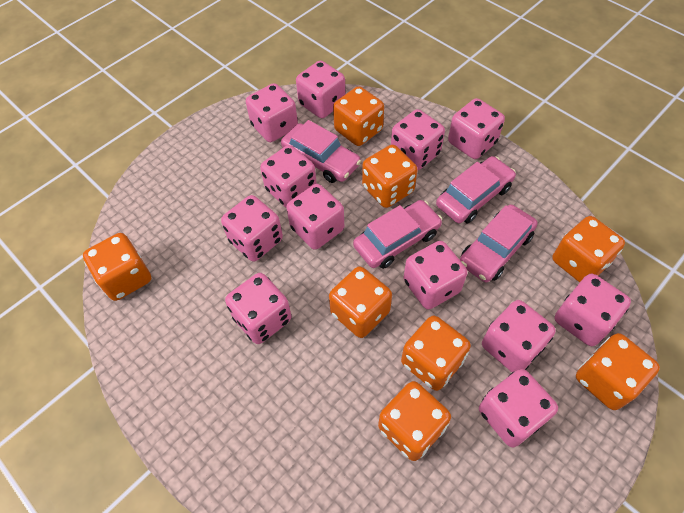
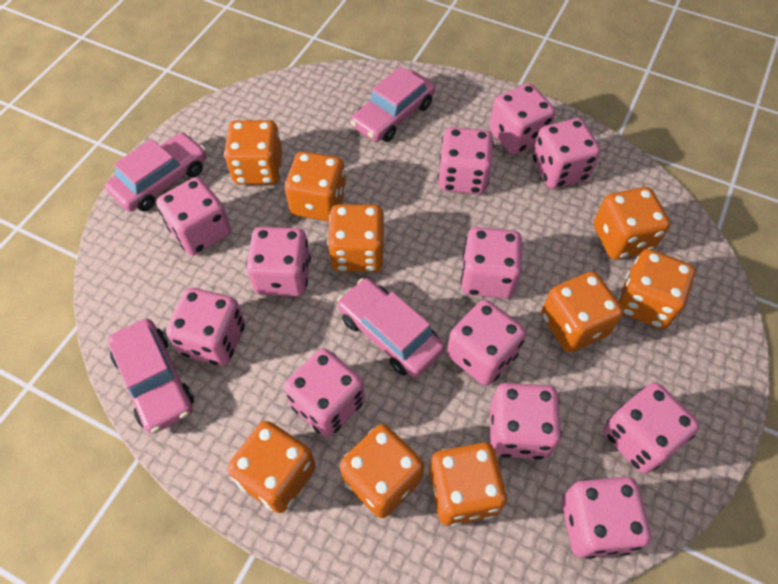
orange dice: 8 -> 9

